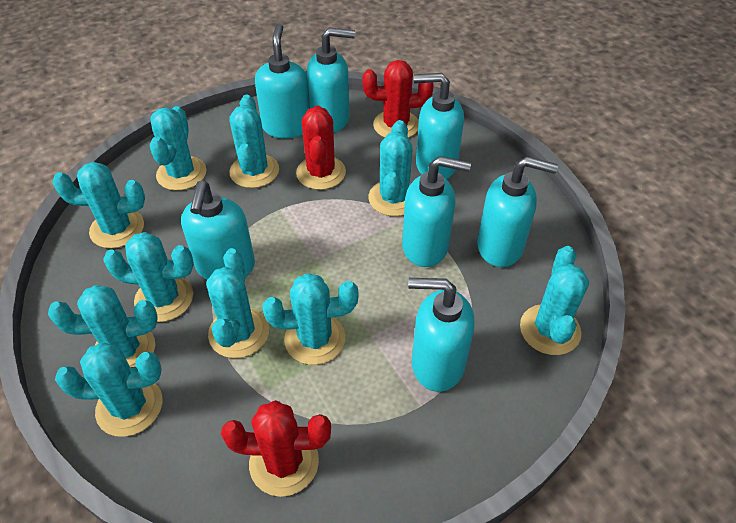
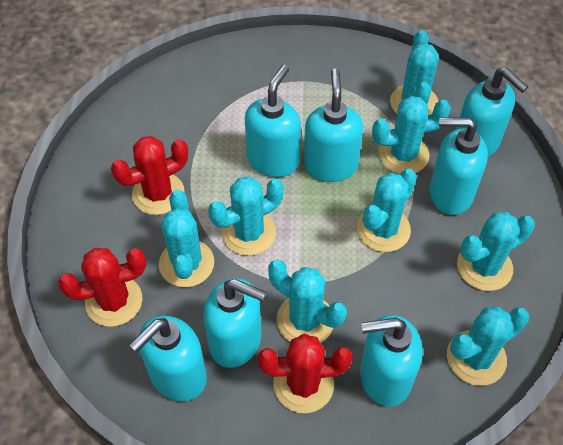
turquoise cactus: 10 -> 8

